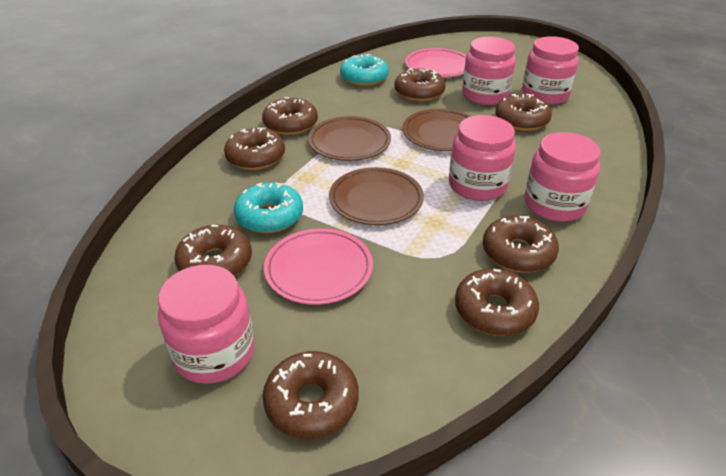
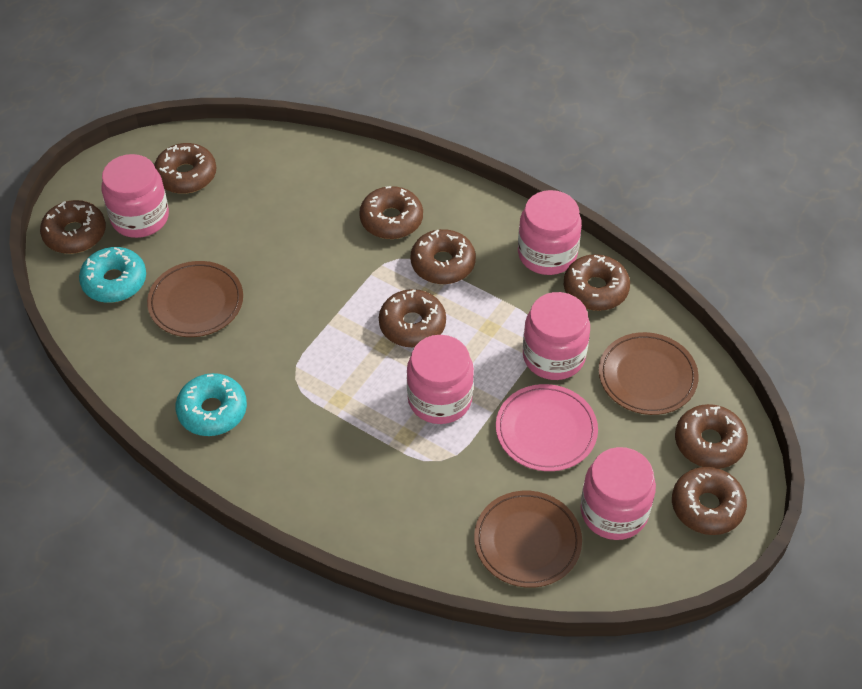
pink plate: 2 -> 1

